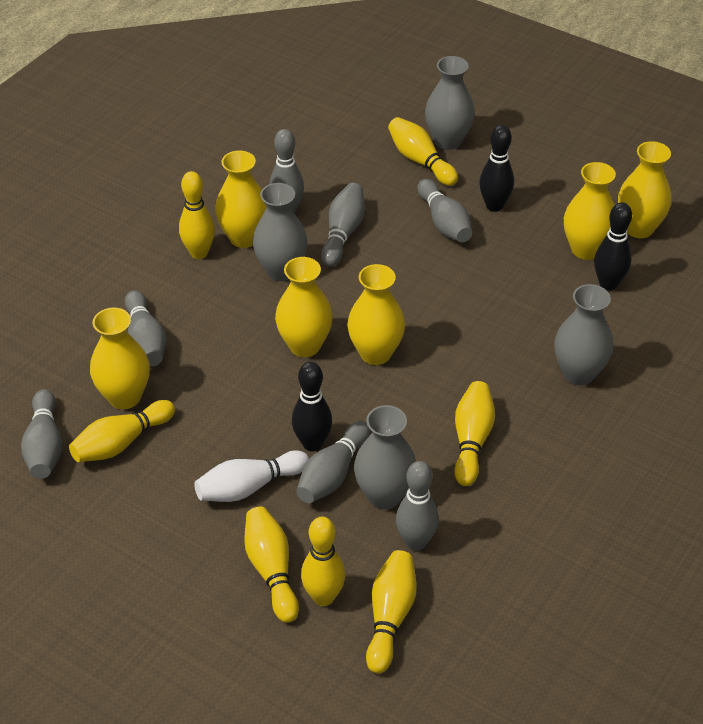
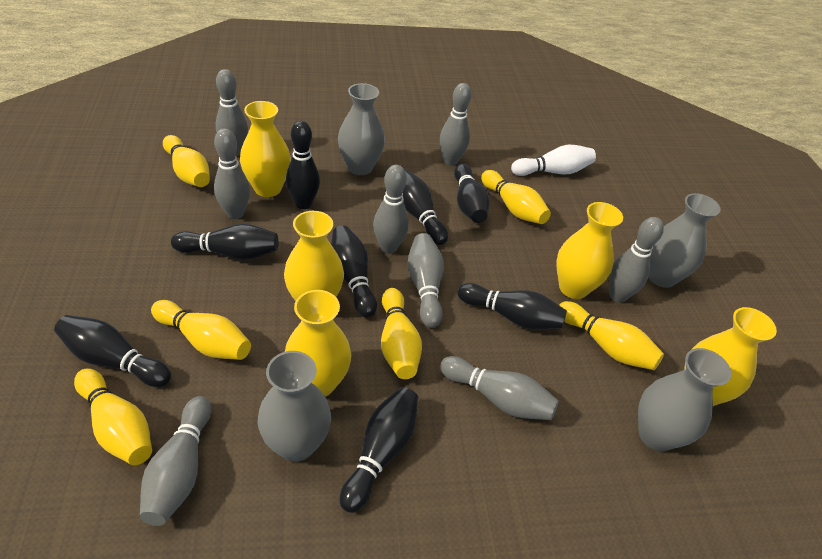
black bowling pin: 3 -> 8
grey bowling pin: 7 -> 8
yellow bowling pin: 7 -> 6
yellow vase: 6 -> 5

